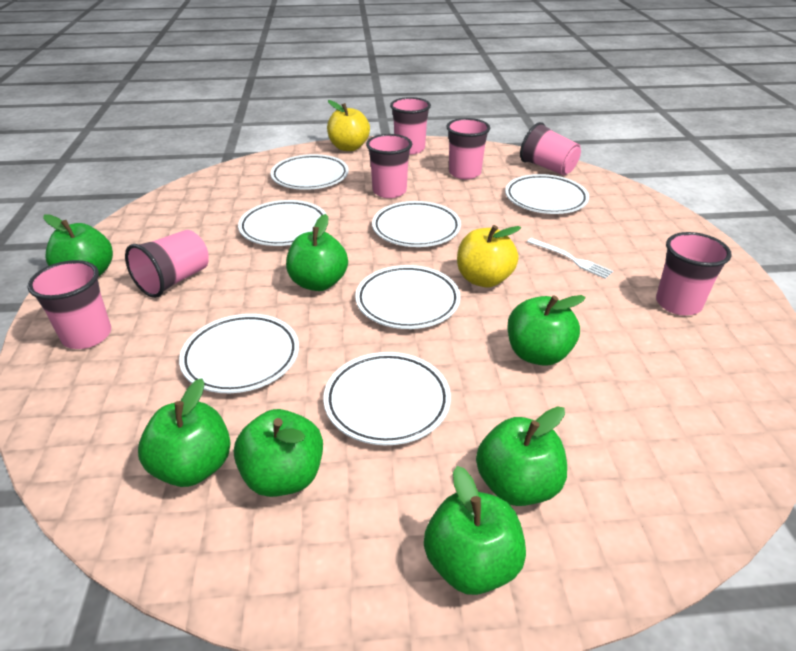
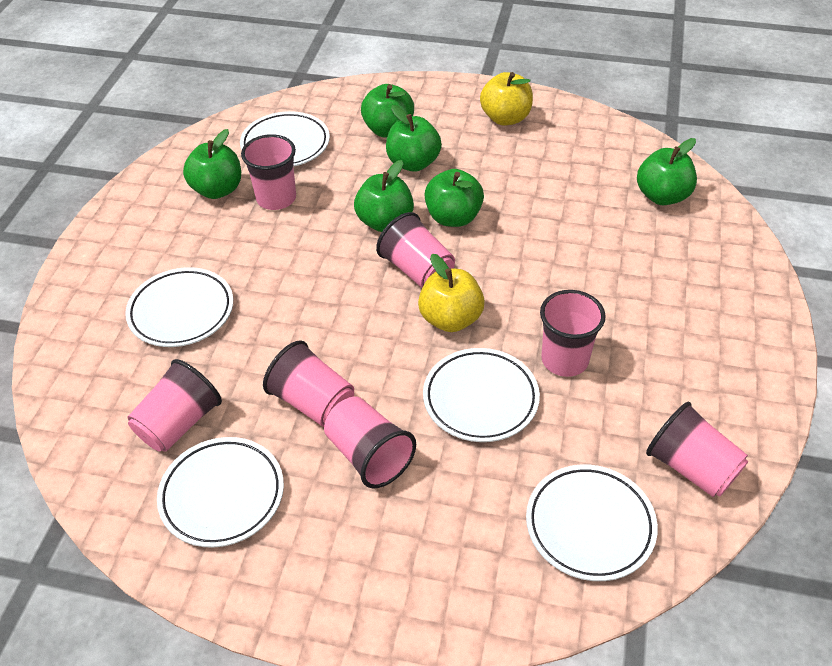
green apple: 7 -> 6
white fork: 1 -> 0
white plate: 7 -> 5

